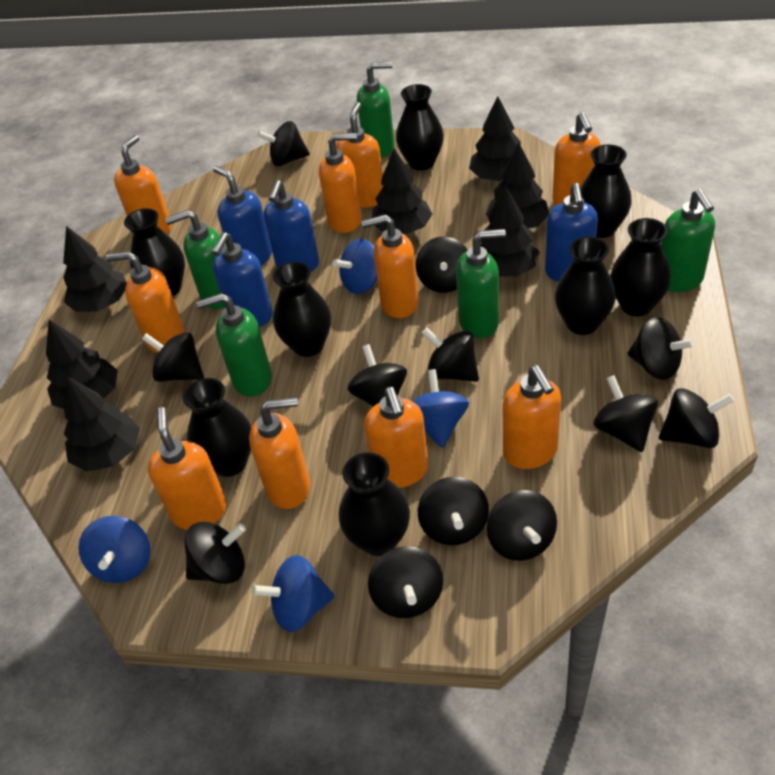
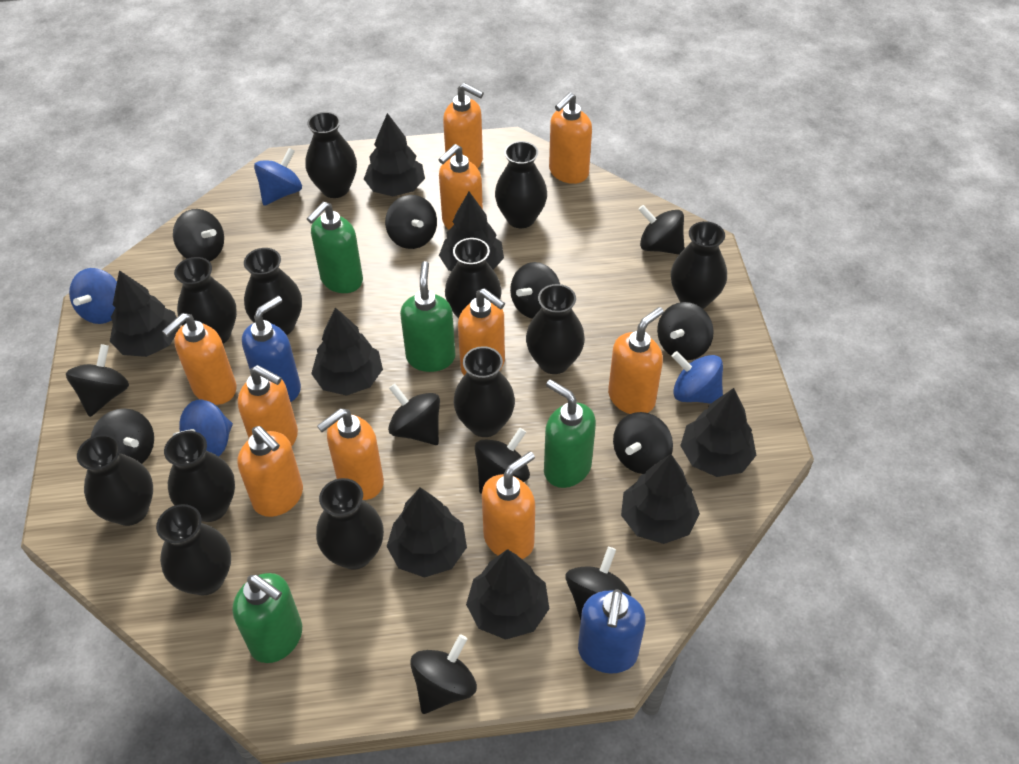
black tree: 7 -> 8
black vase: 8 -> 12
blue soap dispenser: 4 -> 2
green soap dispenser: 5 -> 4

